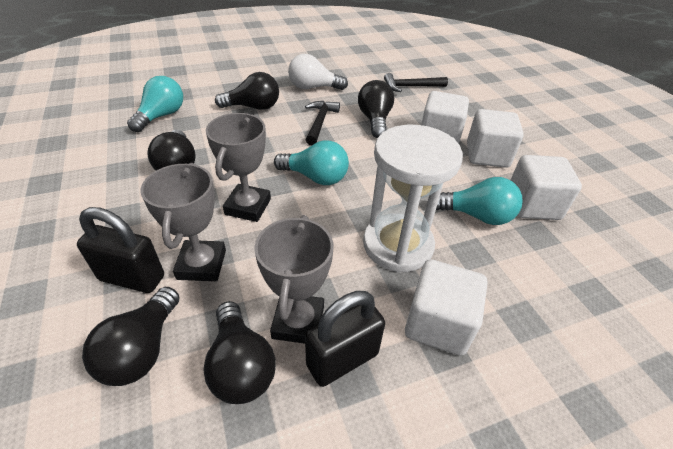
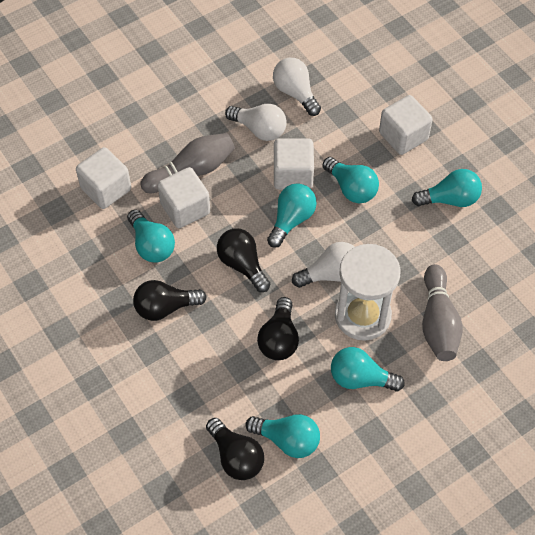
black hammer: 2 -> 0
black light bulb: 5 -> 4
black padlock: 2 -> 0
grey bowling pin: 0 -> 2
grey trophy: 3 -> 0
turquoise light bulb: 3 -> 6
white light bulb: 1 -> 3

